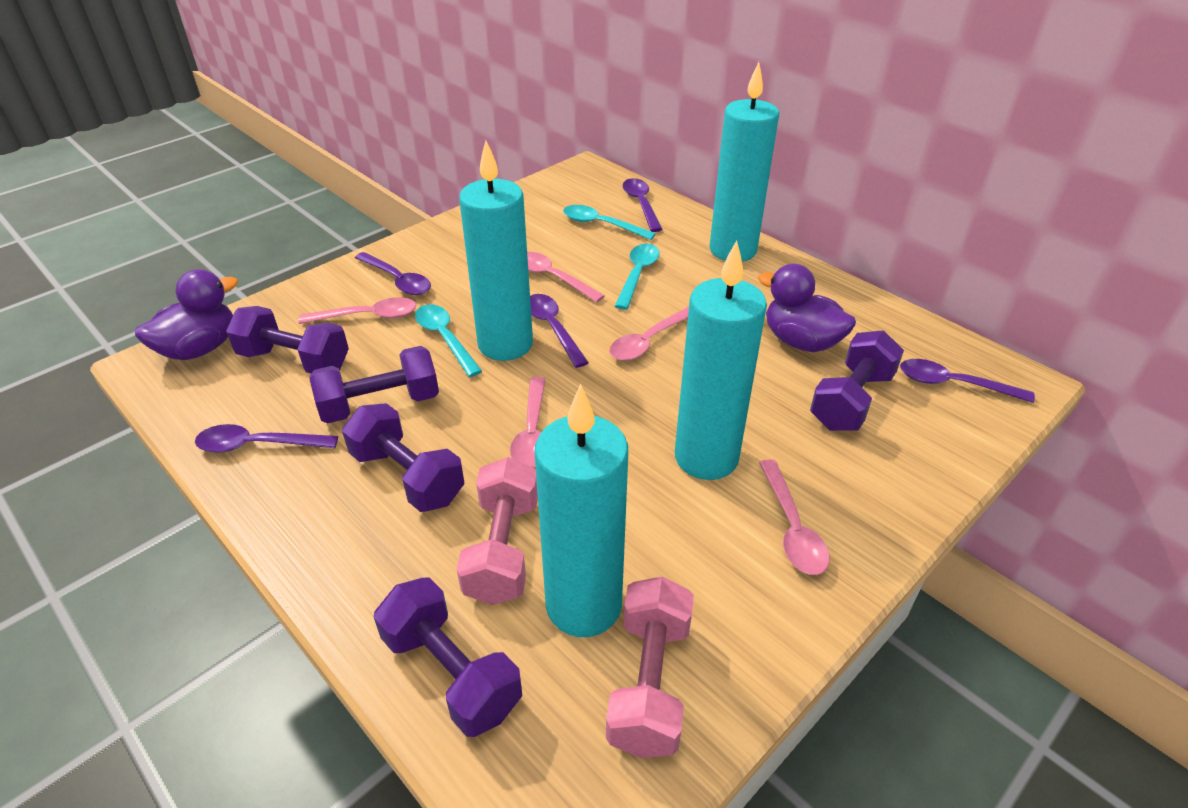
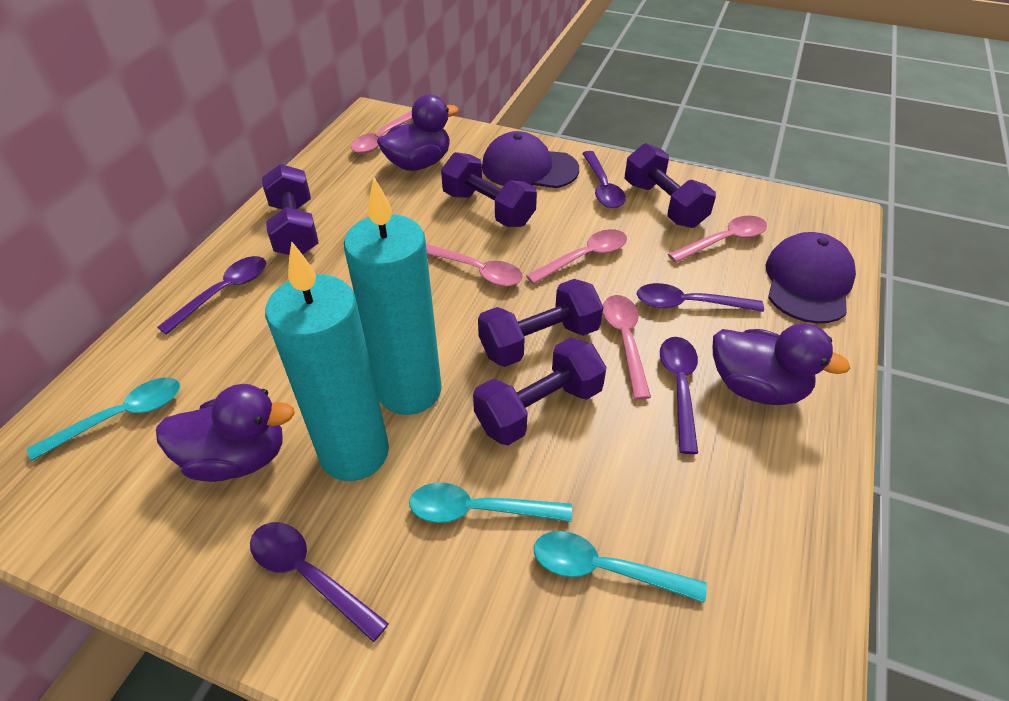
pink dumbbell: 2 -> 0
purple cap: 0 -> 2
purple duck: 2 -> 3
turquoise candle: 4 -> 2

